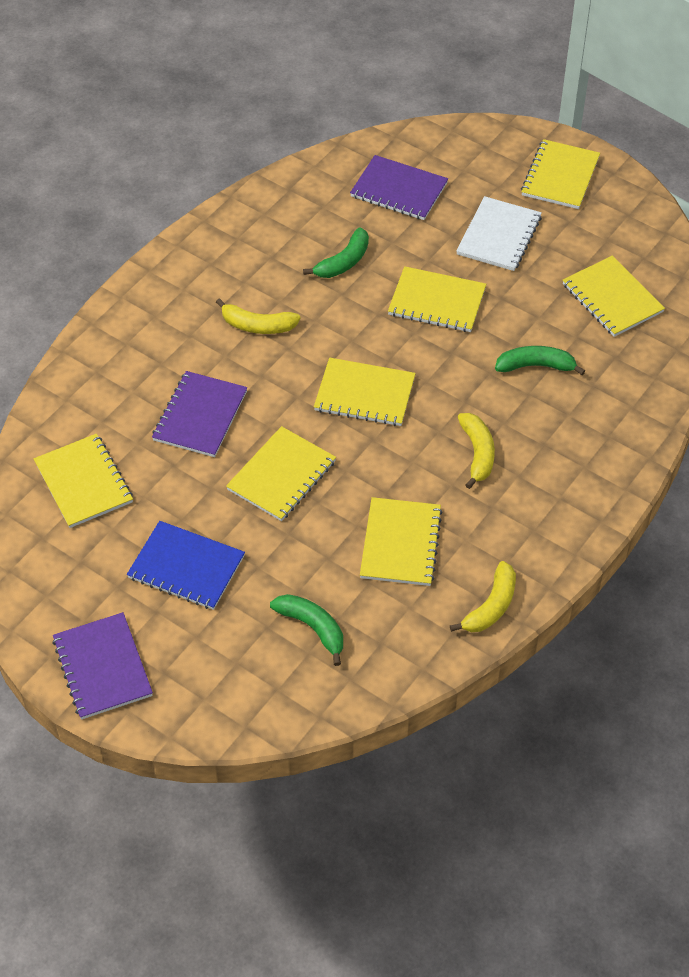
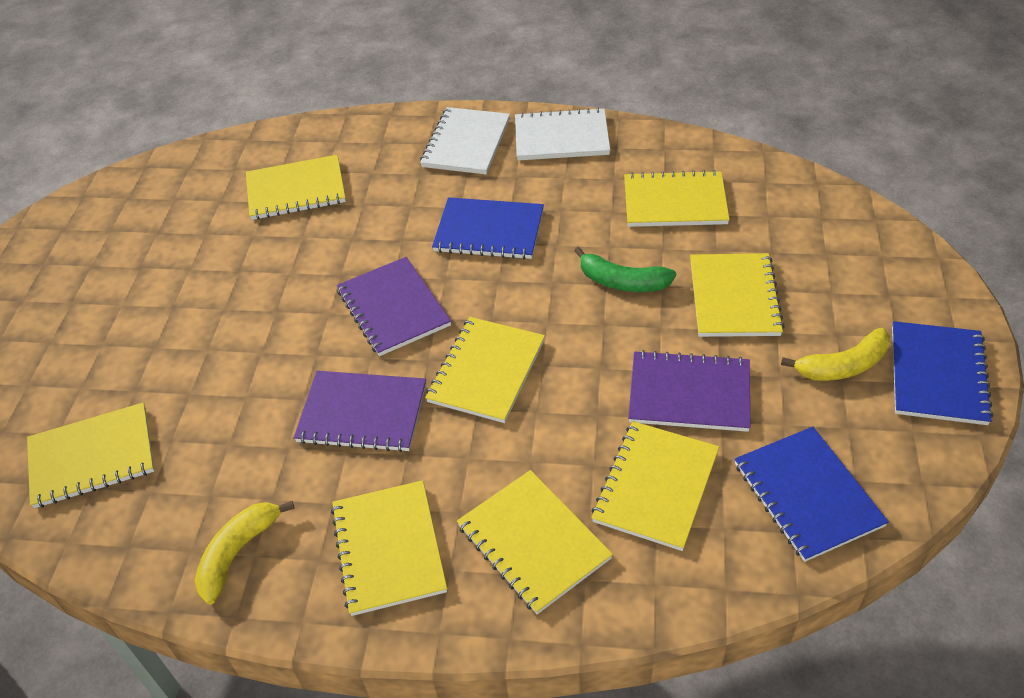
blue notebook: 1 -> 3
green banana: 3 -> 1
white notebook: 1 -> 2
yellow banana: 3 -> 2
yellow notebook: 7 -> 8

